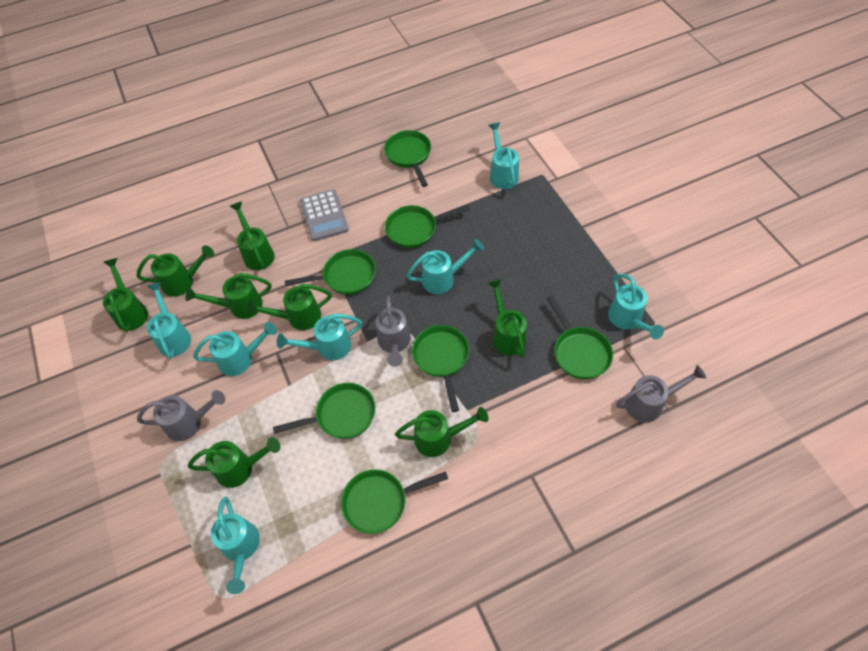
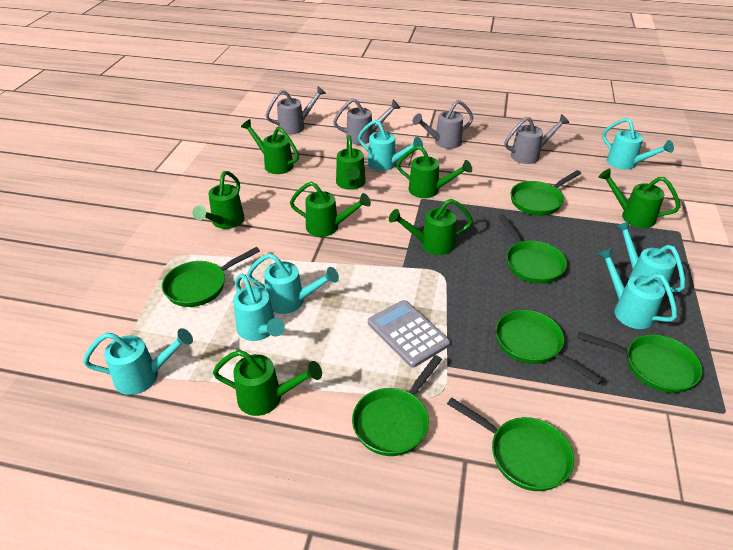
grey watering can: 3 -> 4

